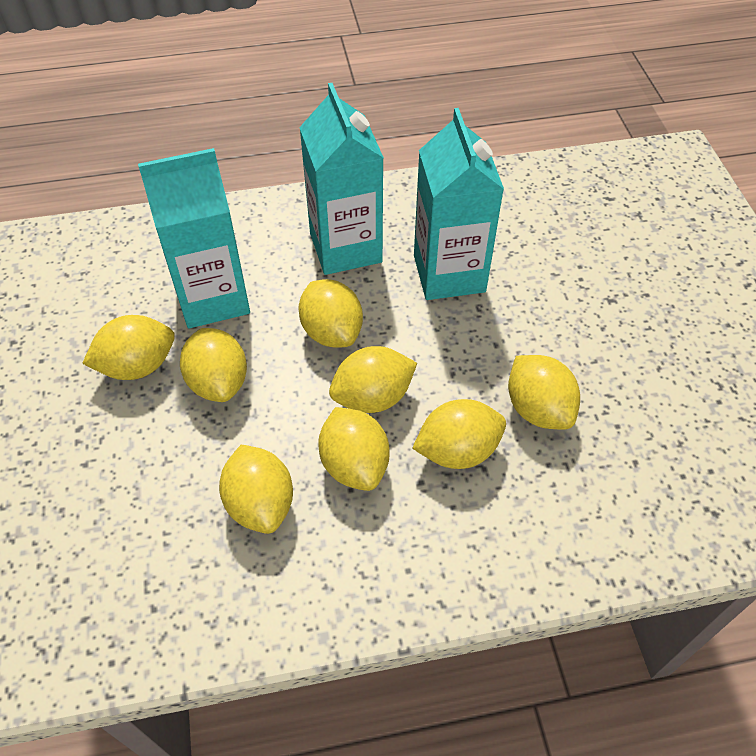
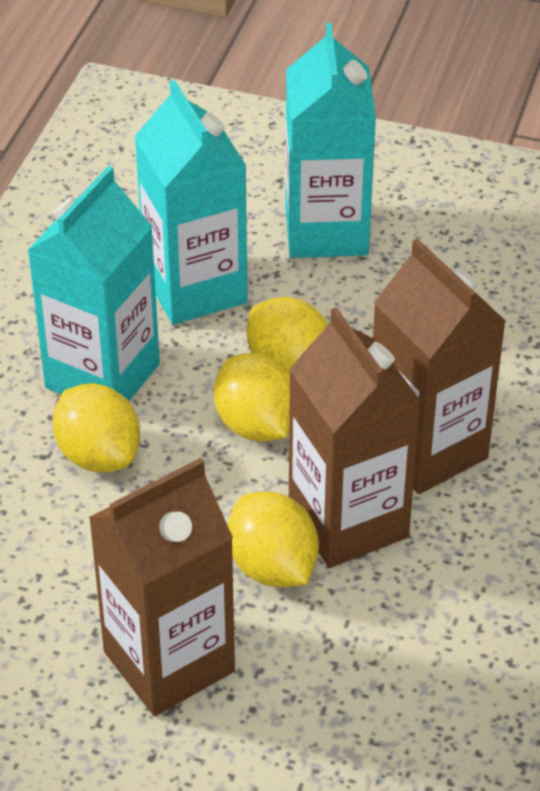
brown carton: 0 -> 3
yellow lemon: 8 -> 4

